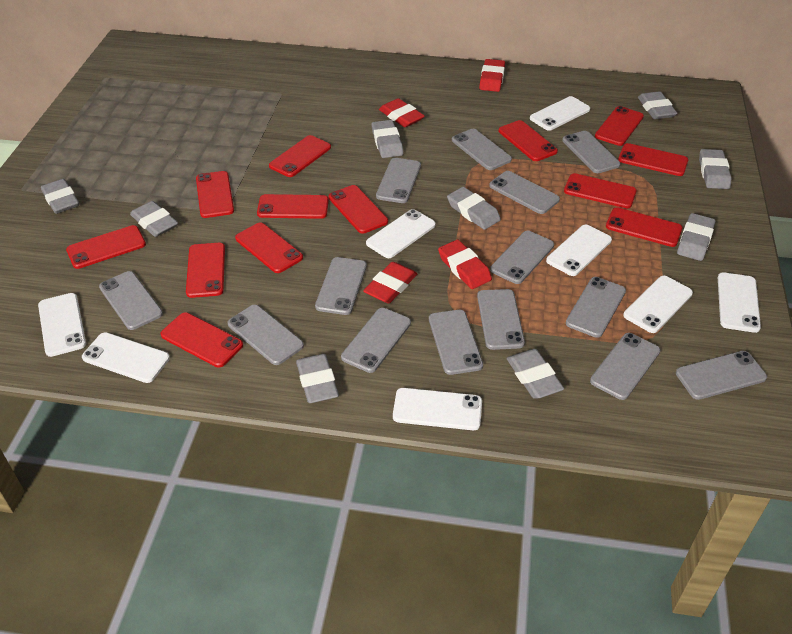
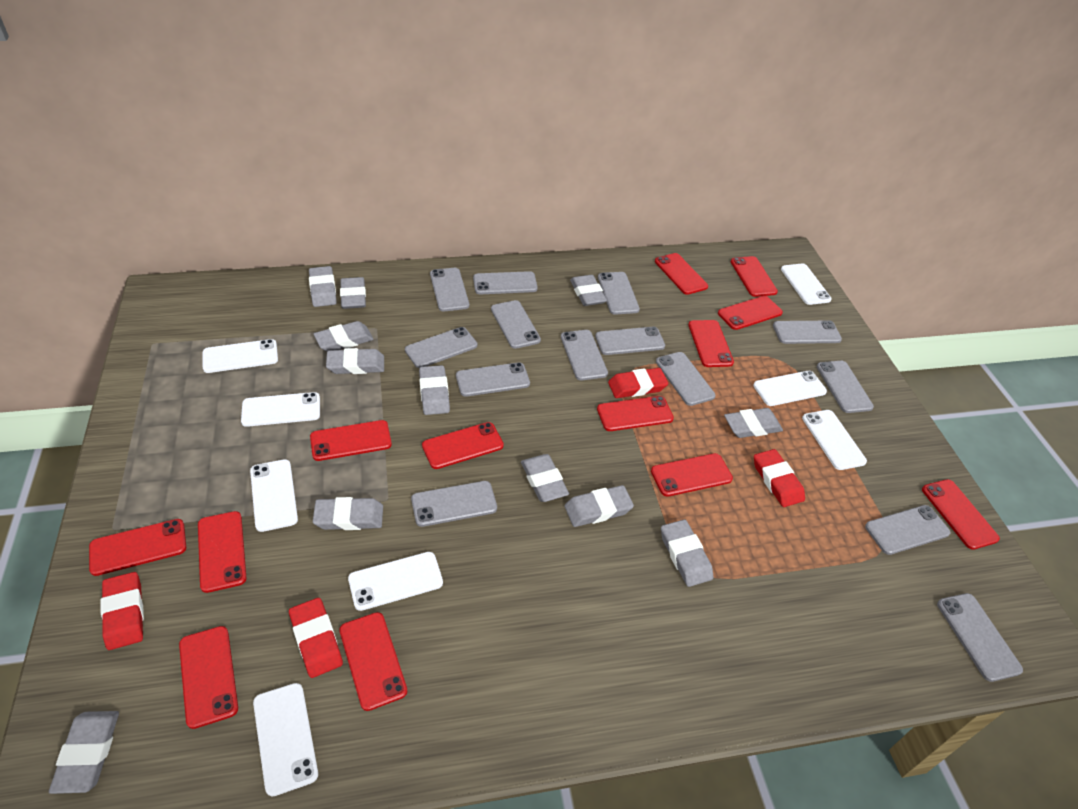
grey eraser: 9 -> 12

